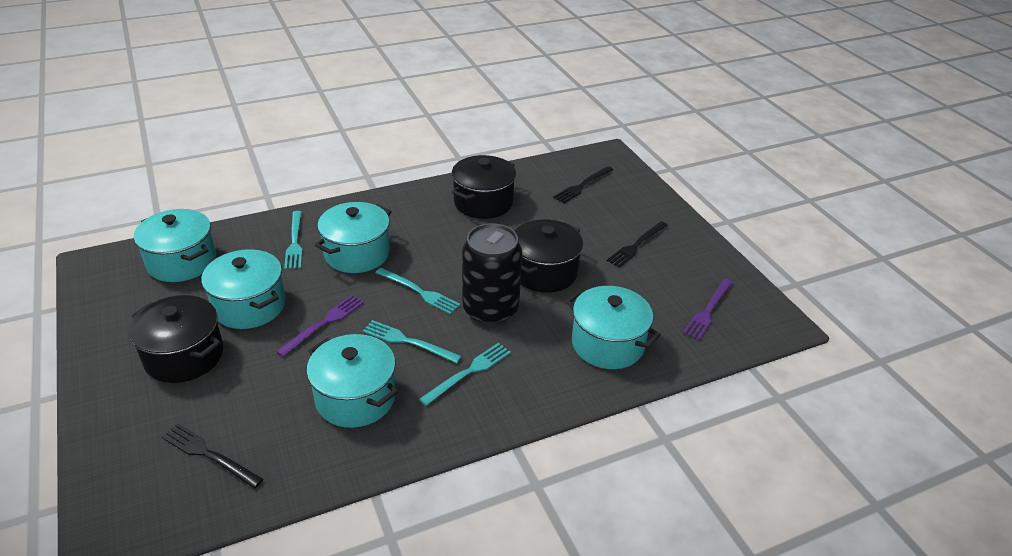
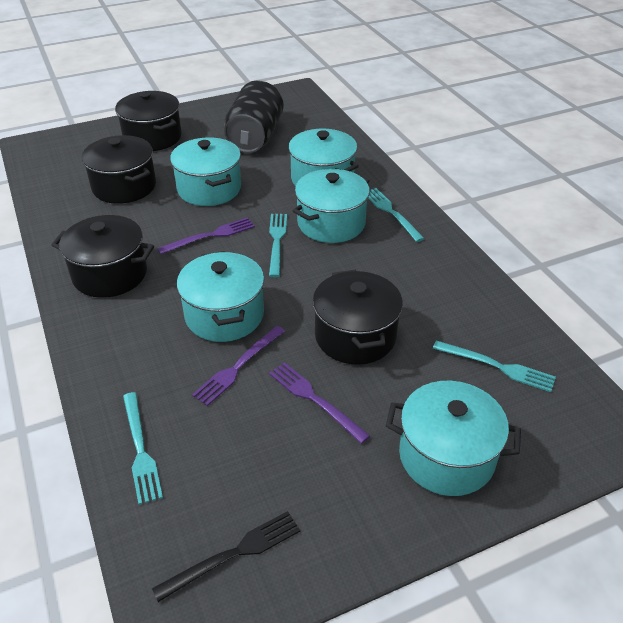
black fork: 3 -> 1
black pot: 3 -> 4
purple fork: 2 -> 3

